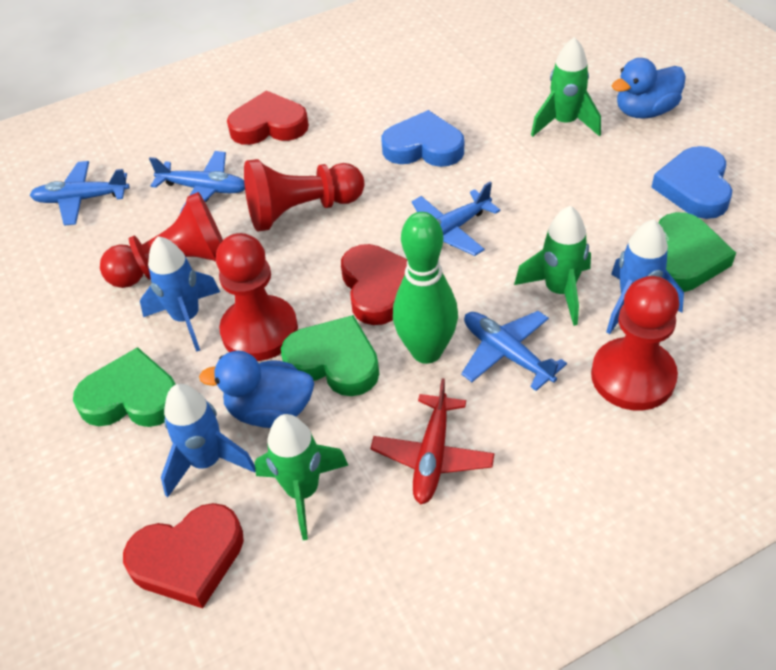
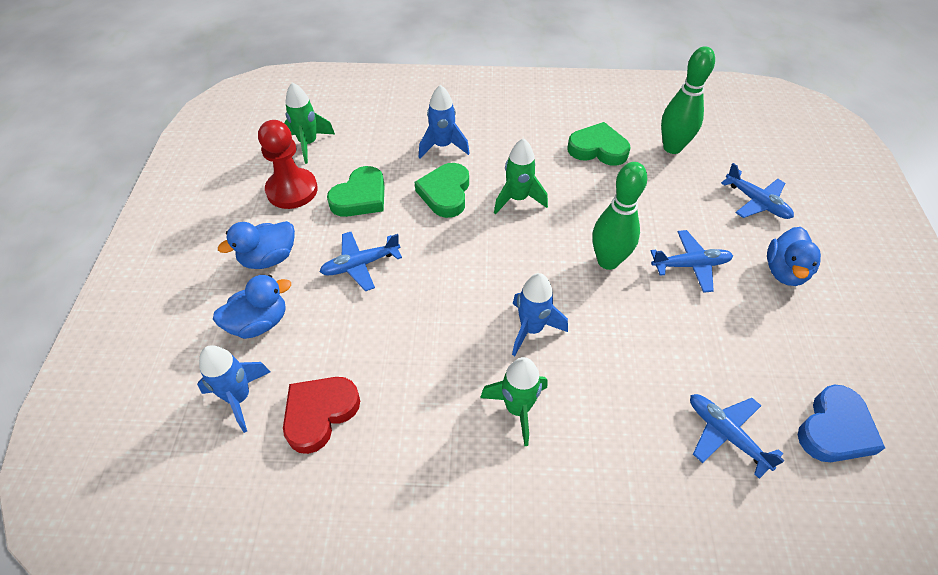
blue duck: 2 -> 3
blue heart: 2 -> 1
green bowling pin: 1 -> 2
red heart: 3 -> 1
red pawn: 4 -> 1
red plane: 1 -> 0

